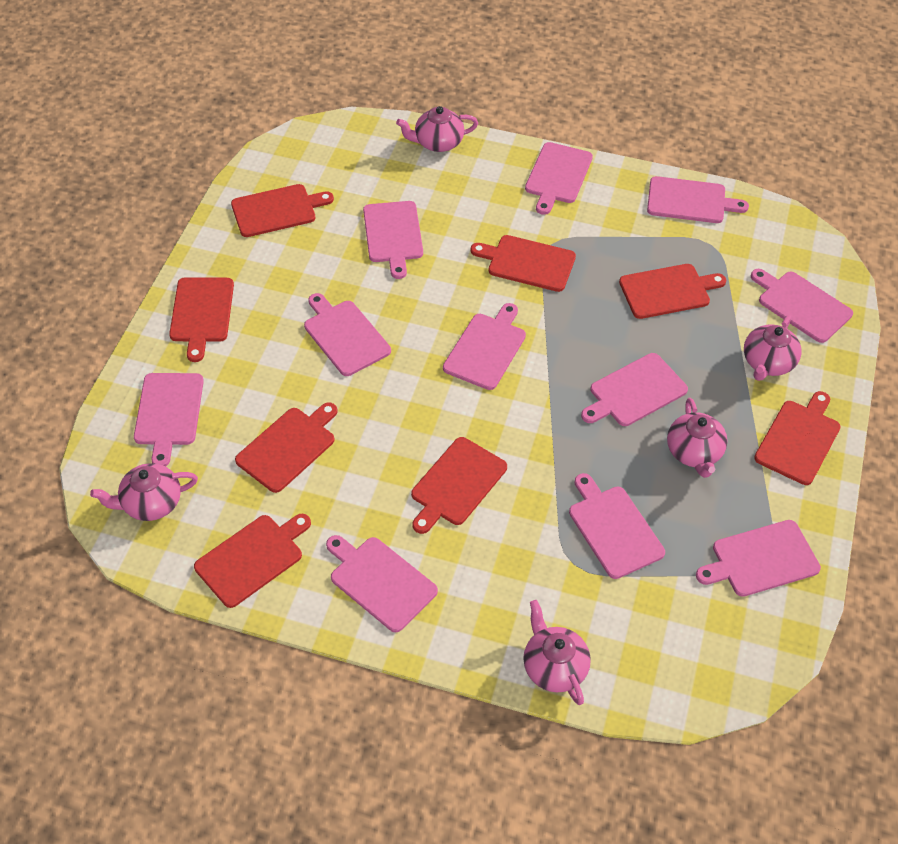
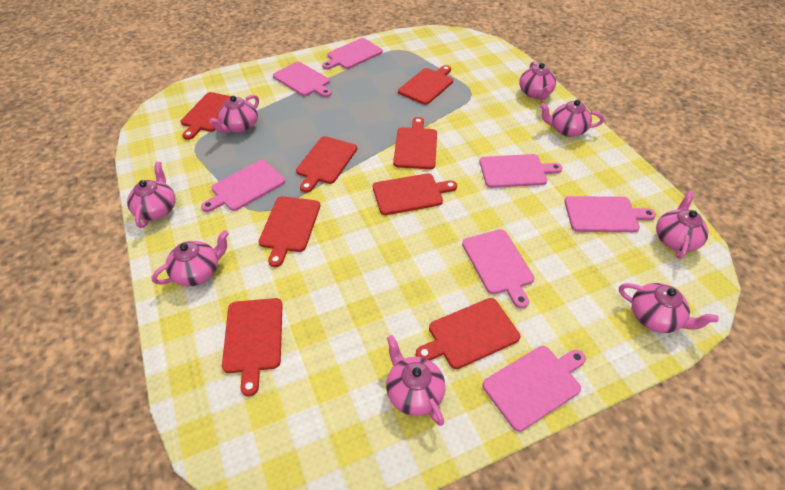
pink cutting board: 11 -> 7
pink teapot: 5 -> 8

